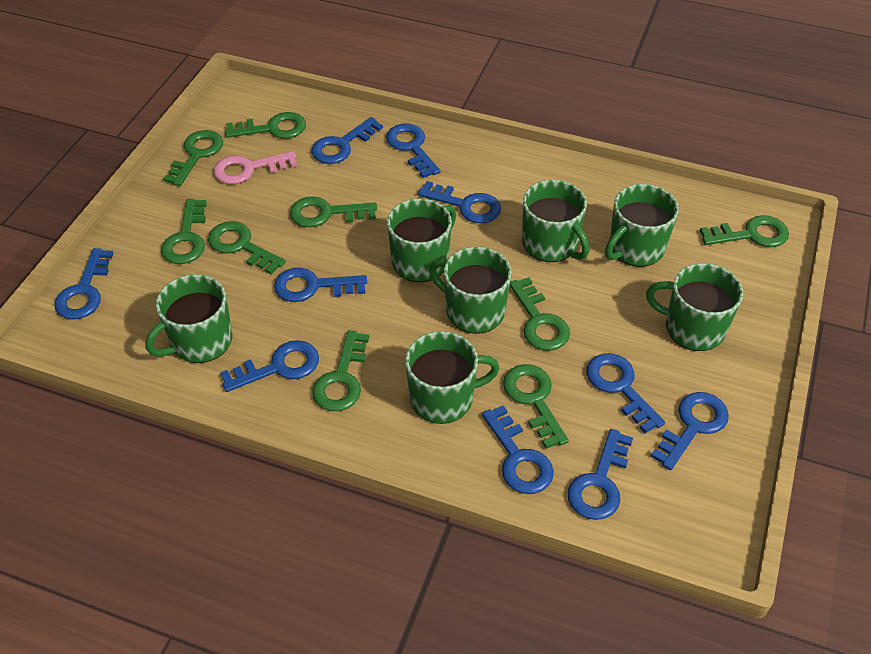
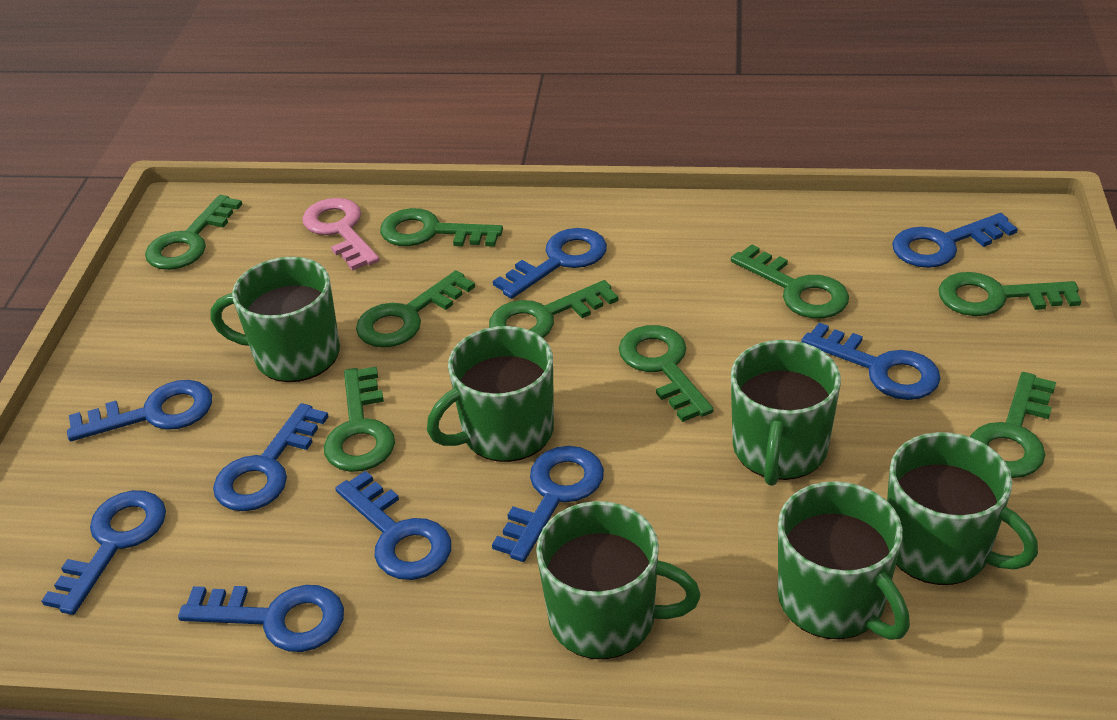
blue key: 10 -> 9
green mug: 7 -> 6

